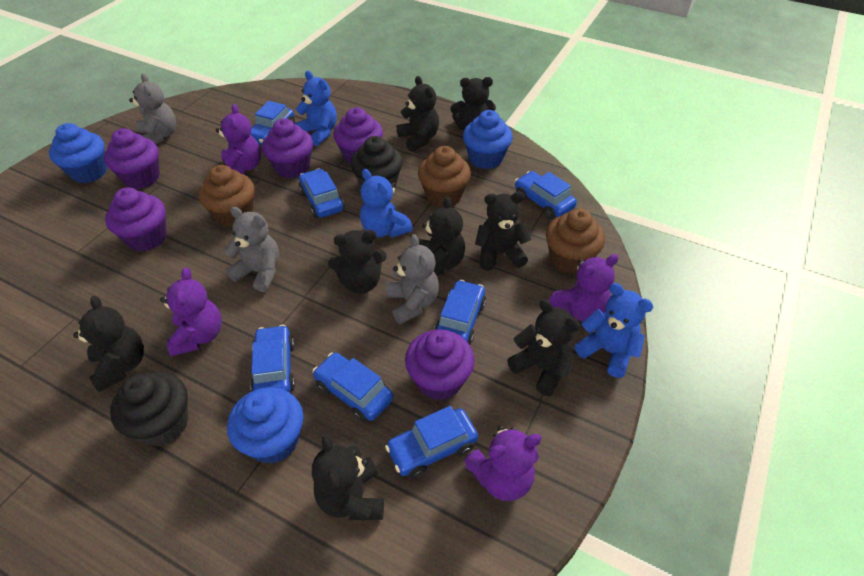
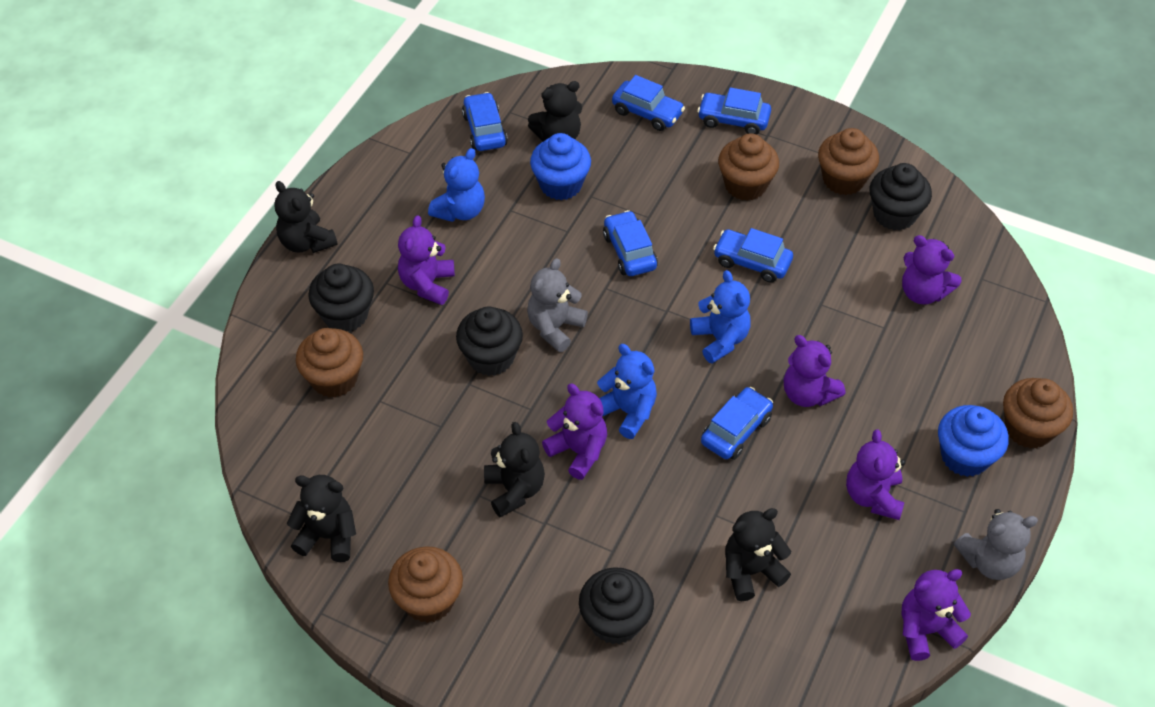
black cupcake: 2 -> 4
black teddy bear: 8 -> 5
blue car: 7 -> 6
blue cupcake: 3 -> 2
brown cupcake: 3 -> 5
grey teddy bear: 3 -> 2
purple cupcake: 5 -> 0
purple teddy bear: 4 -> 6

